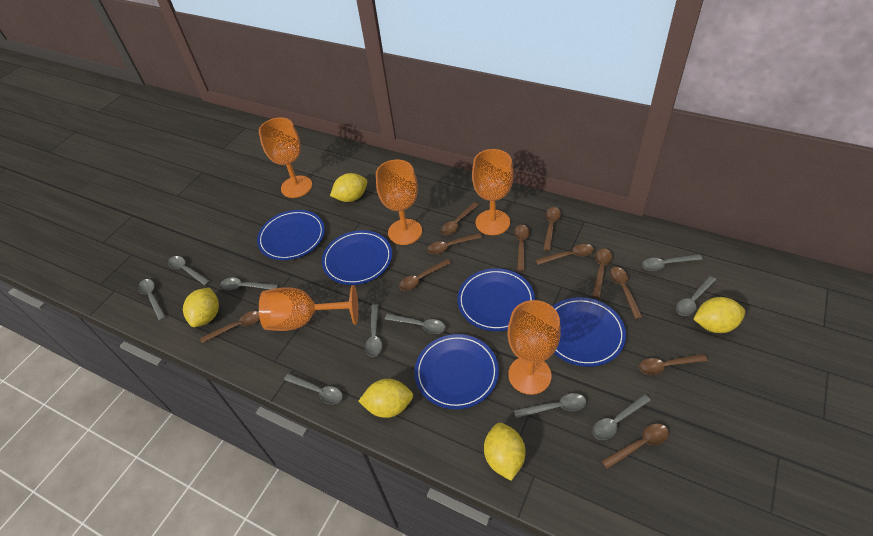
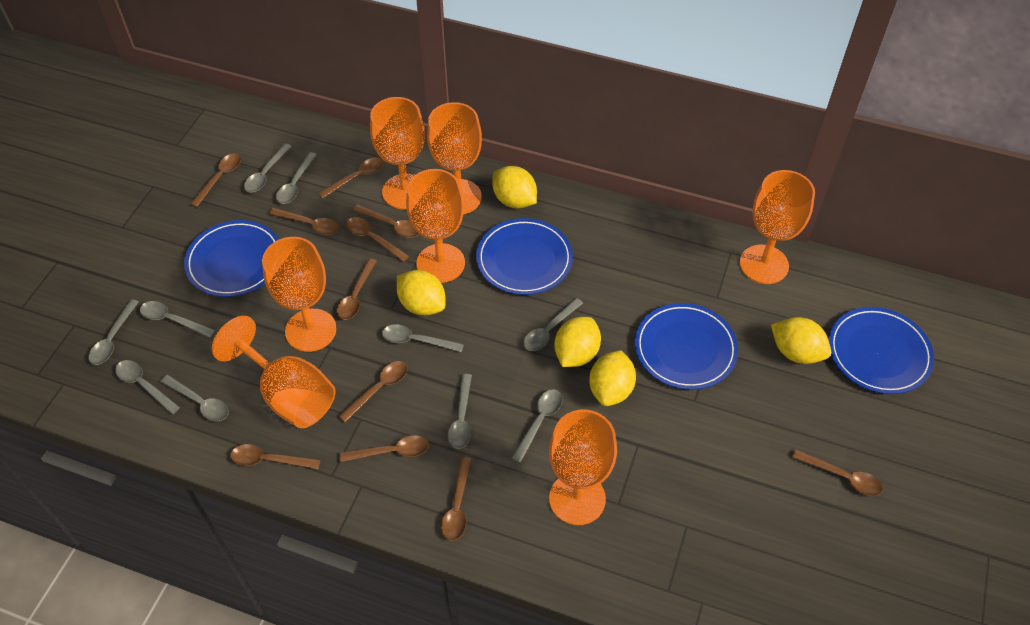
blue plate: 5 -> 4
orange goblet: 5 -> 7

